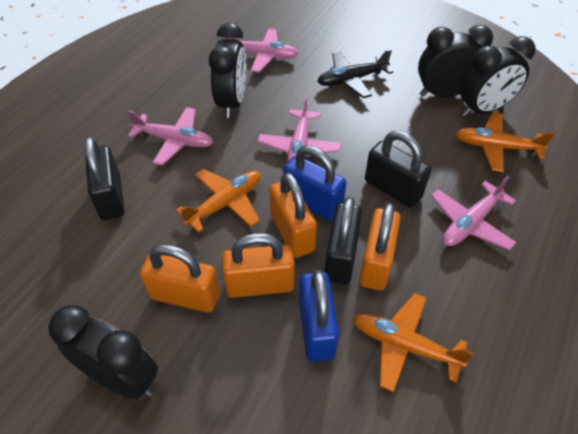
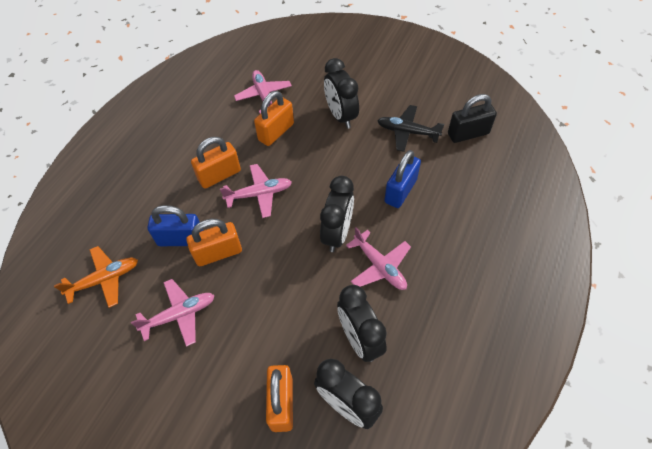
black padlock: 3 -> 1
orange plane: 3 -> 1

